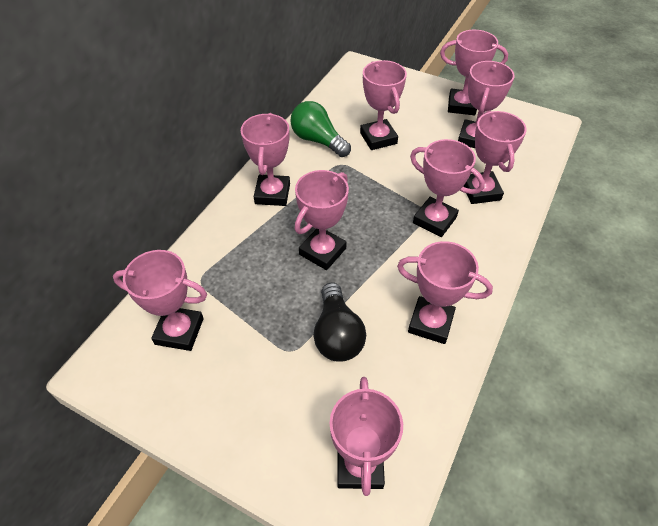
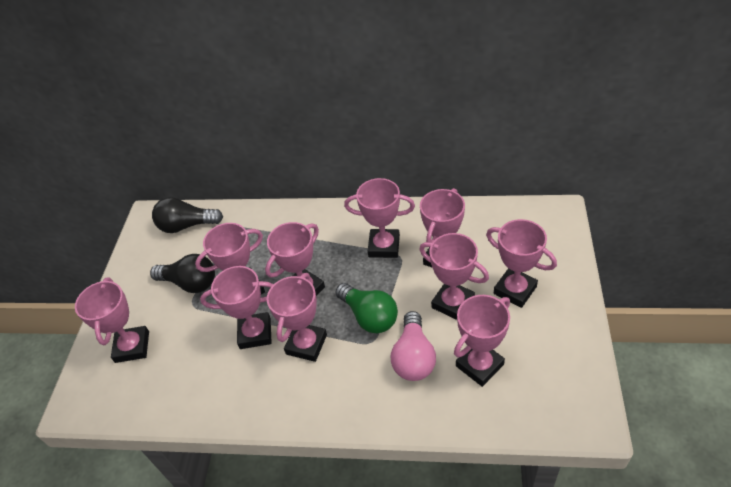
black light bulb: 1 -> 2
pink light bulb: 0 -> 1

